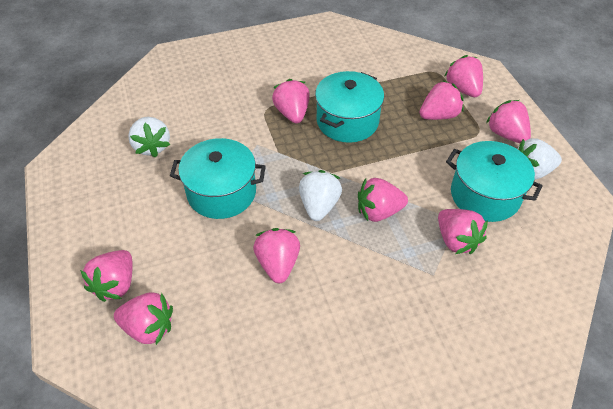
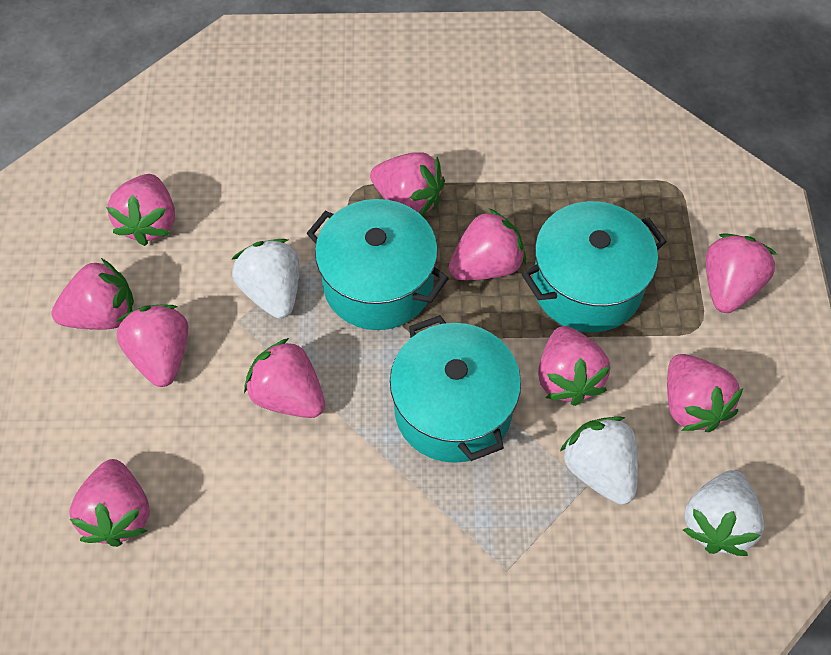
pink strawberry: 9 -> 10

